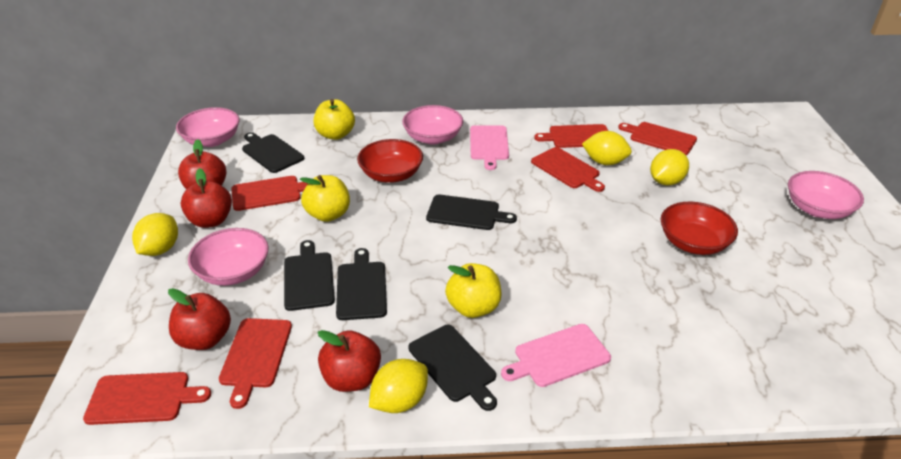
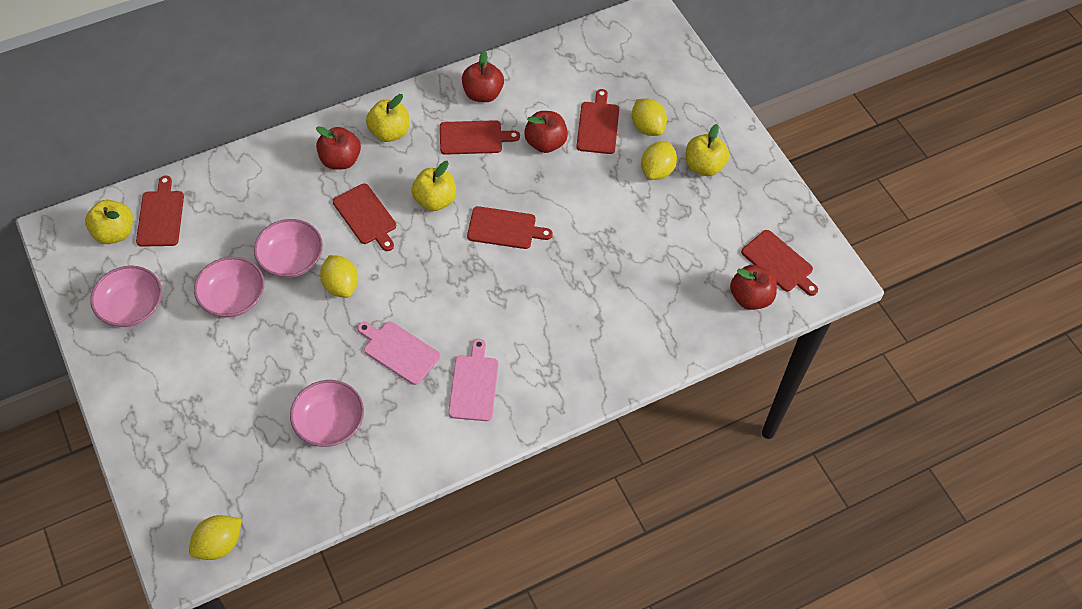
black cutting board: 5 -> 0
red bowl: 2 -> 0
yellow apple: 3 -> 4

